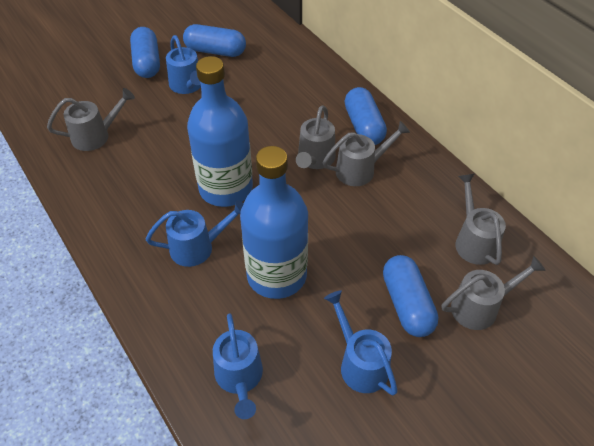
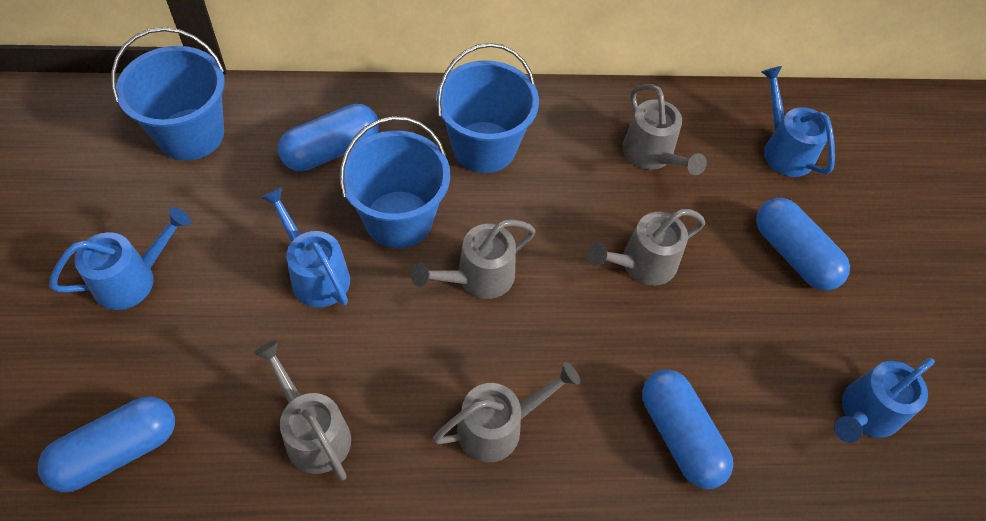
blue bottle: 2 -> 0
blue bucket: 0 -> 3

